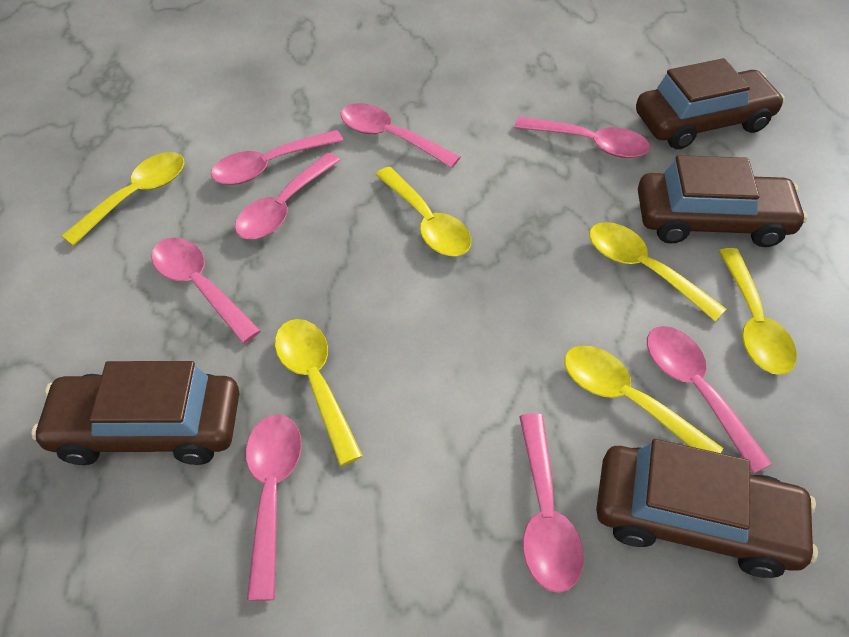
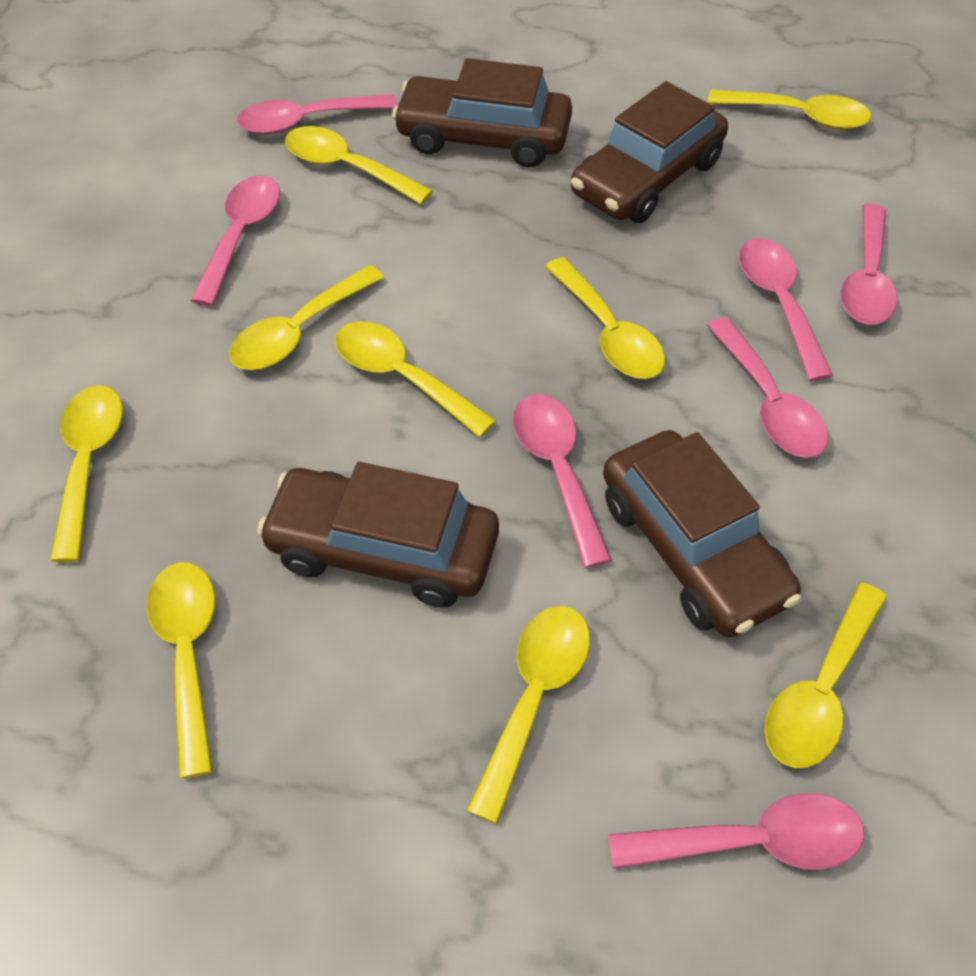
pink spoon: 8 -> 7
yellow spoon: 6 -> 9

